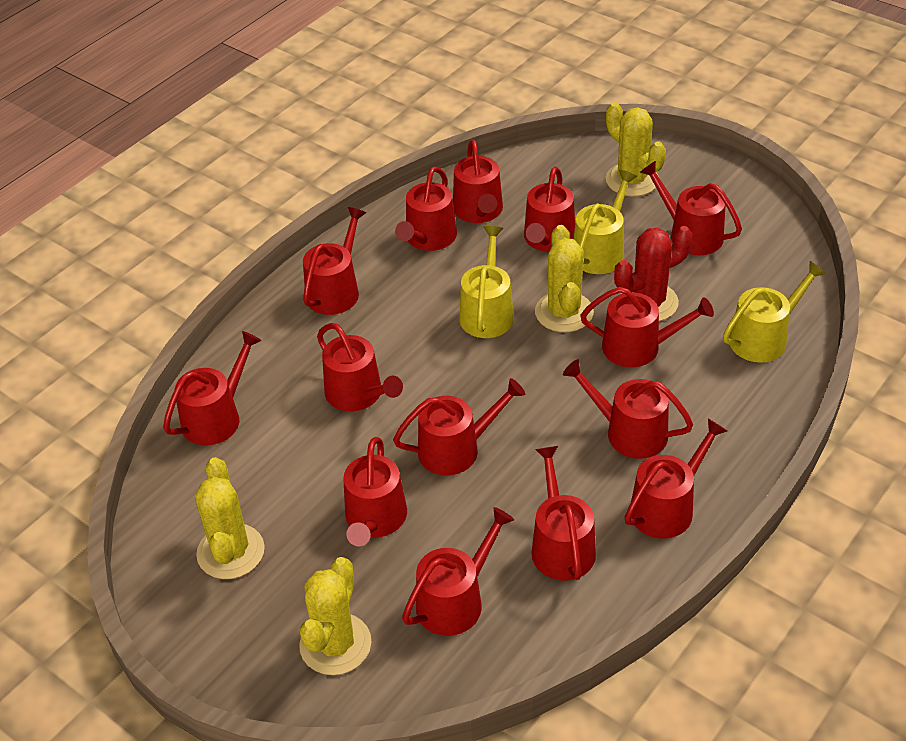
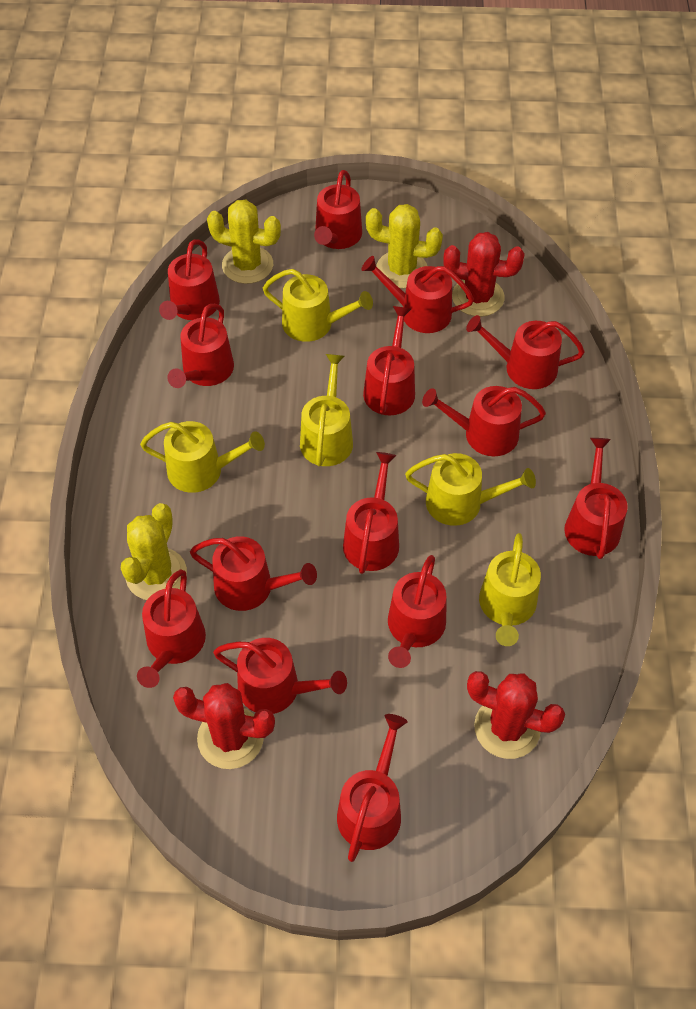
red cactus: 1 -> 3
yellow cactus: 4 -> 3
yellow watering can: 3 -> 5

